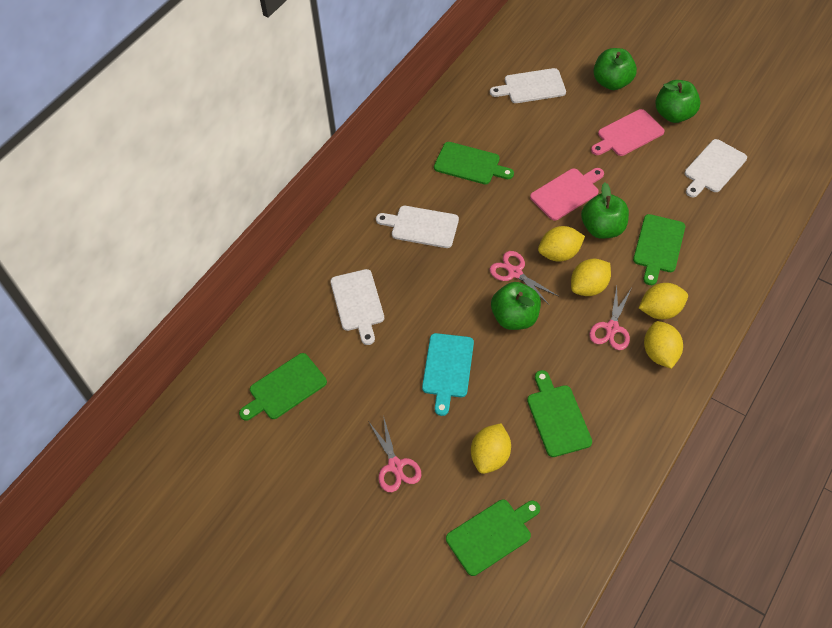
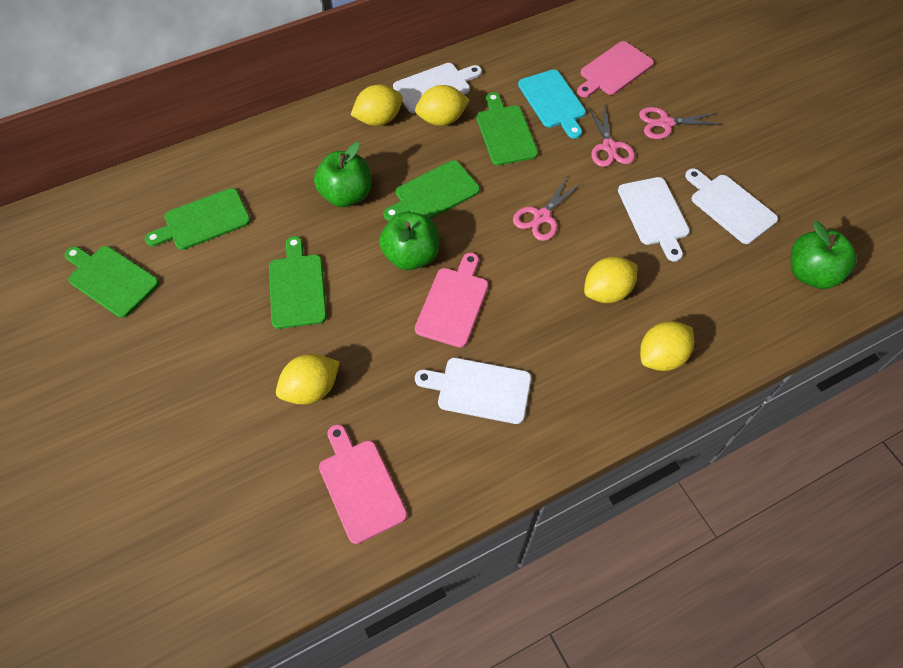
green apple: 4 -> 3
pink cutting board: 2 -> 3

